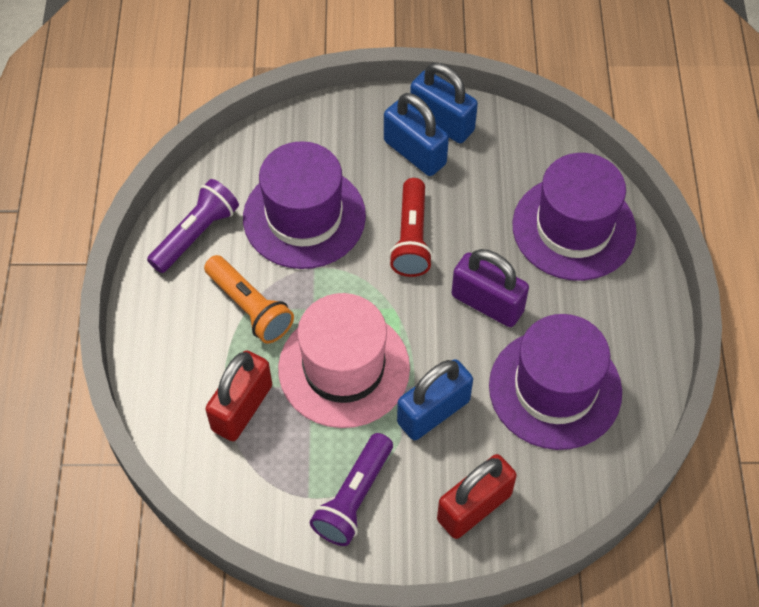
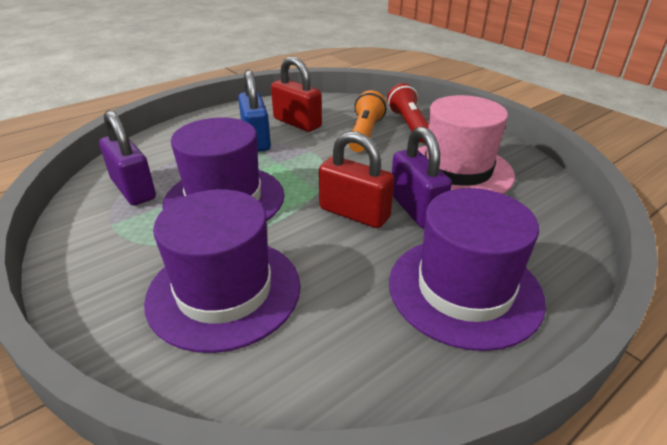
blue padlock: 3 -> 1
purple flashlight: 2 -> 0
purple padlock: 1 -> 2

